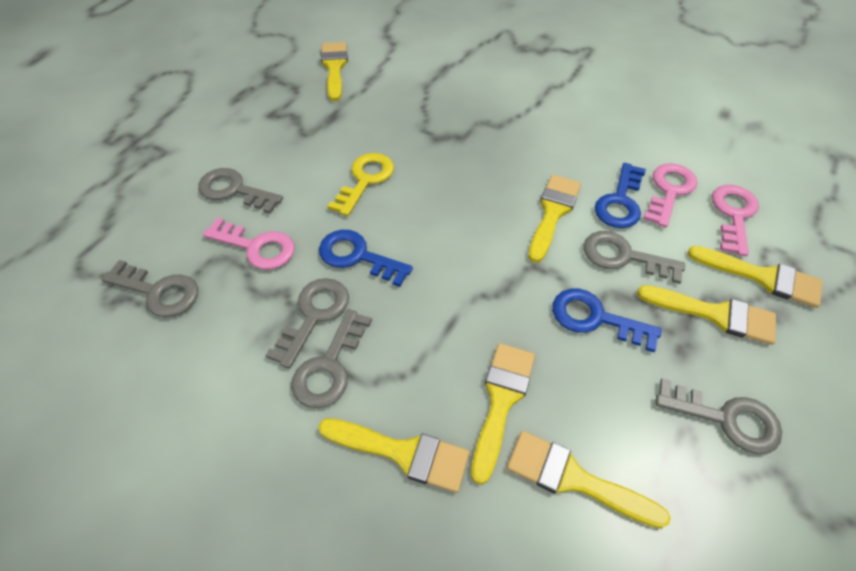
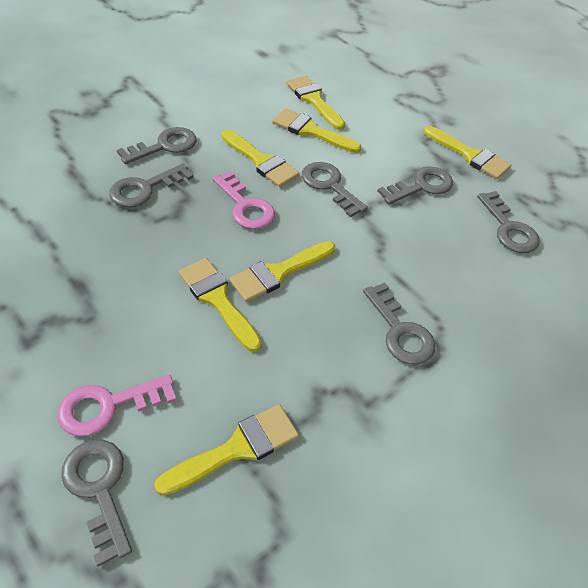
blue key: 3 -> 0
grey key: 6 -> 7
pink key: 3 -> 2
yellow key: 1 -> 0

